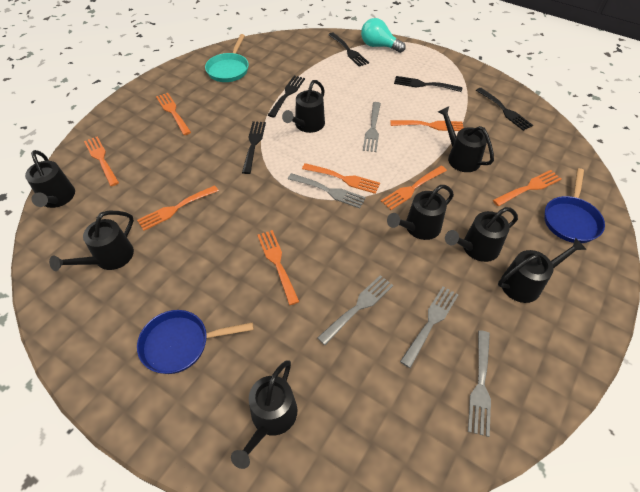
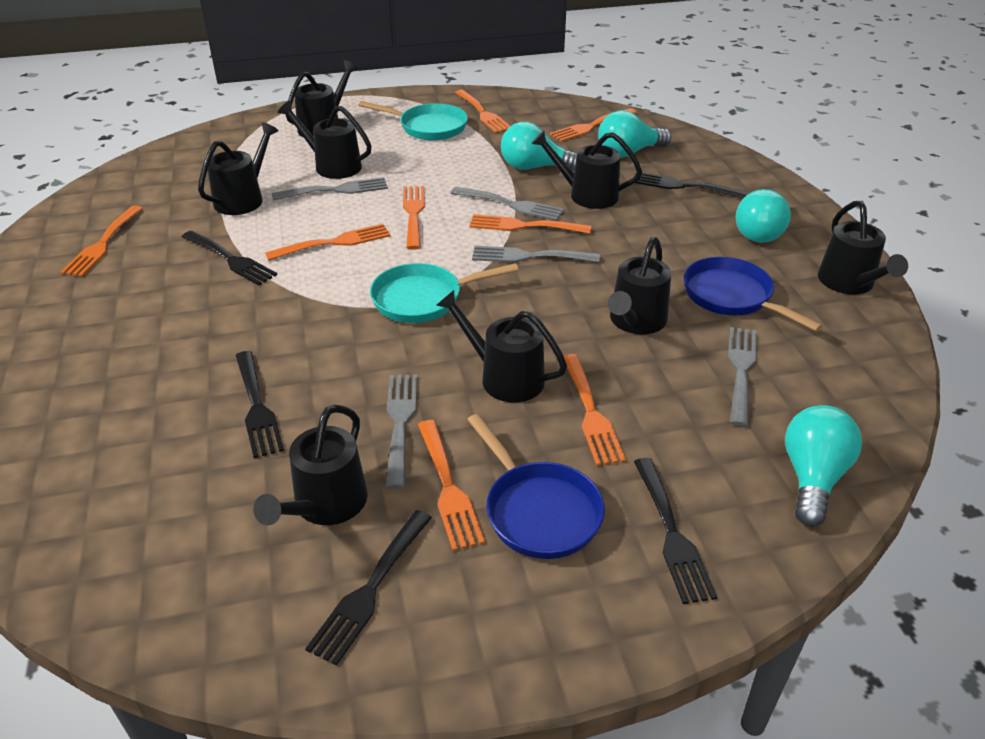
turquoise light bulb: 1 -> 4
turquoise pan: 1 -> 2

